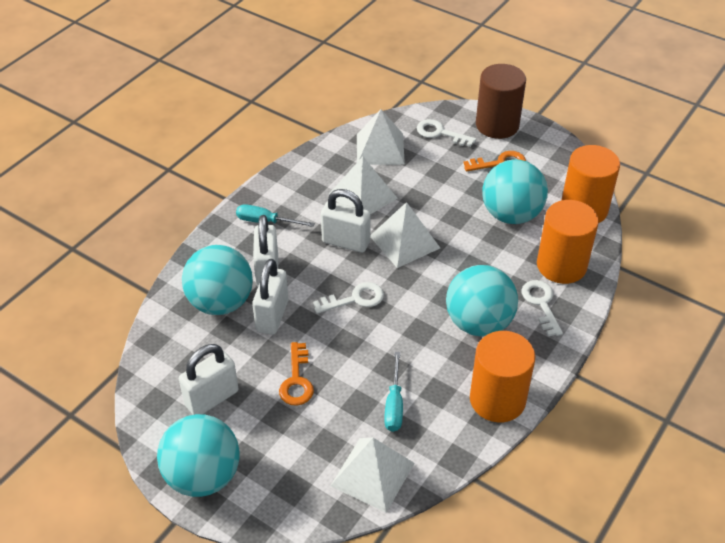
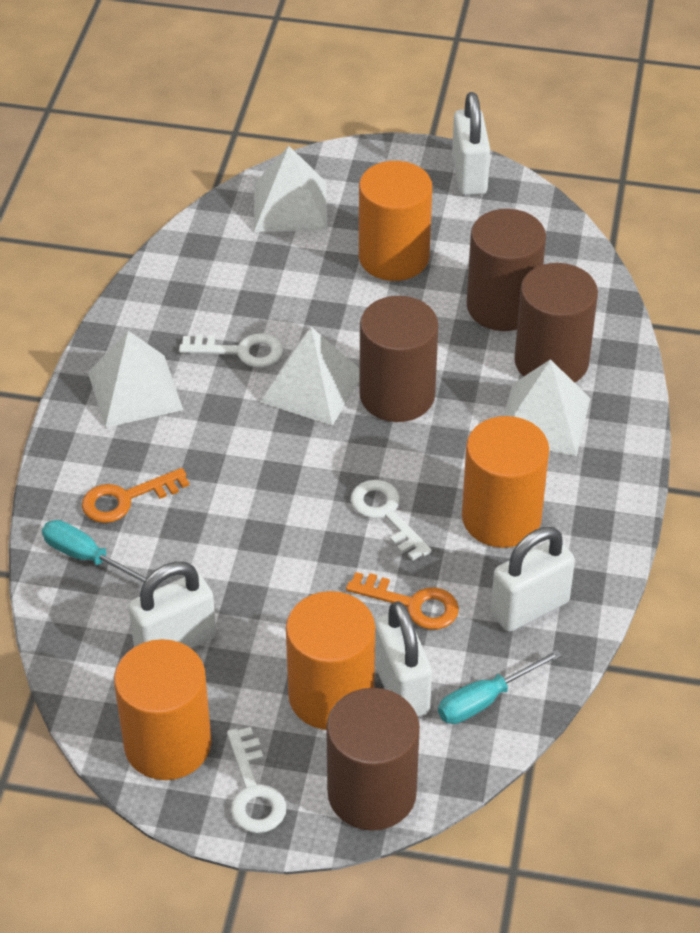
brown cylinder: 1 -> 4
orange cylinder: 3 -> 4
turquoise ball: 4 -> 0

